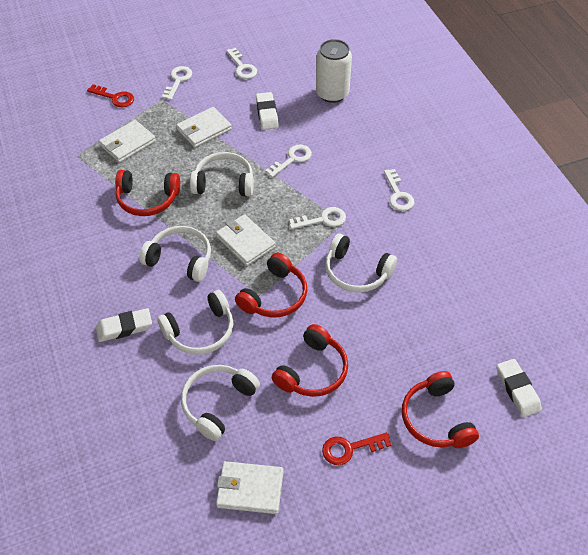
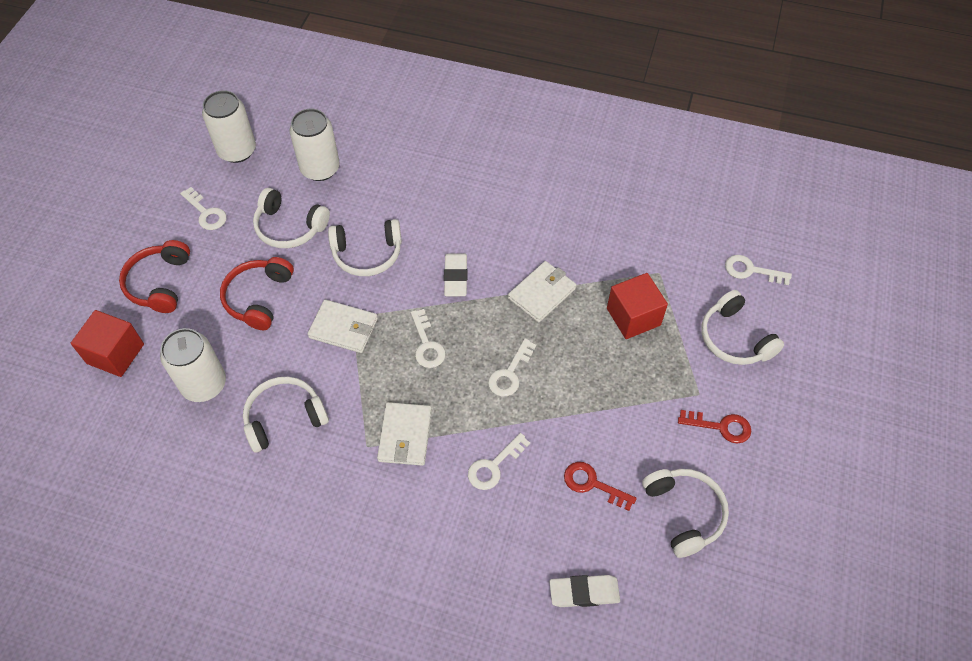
red cube: 0 -> 2
red headphones: 4 -> 2
white can: 1 -> 3
white eraser: 3 -> 2
white wallet: 4 -> 3

